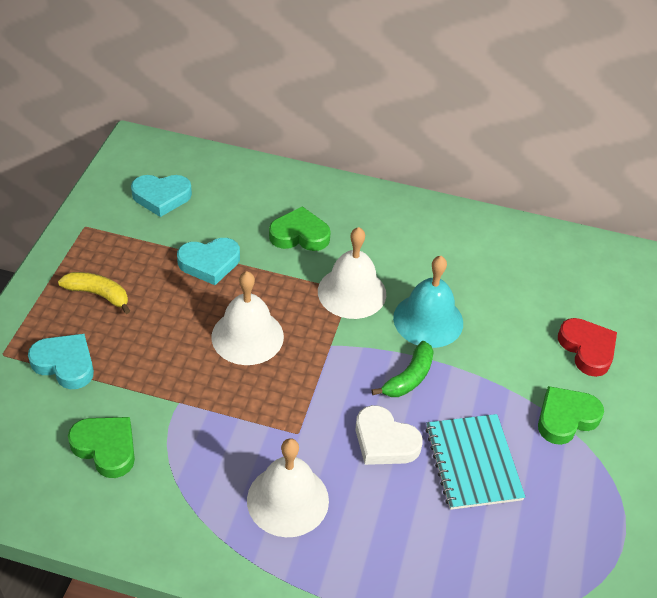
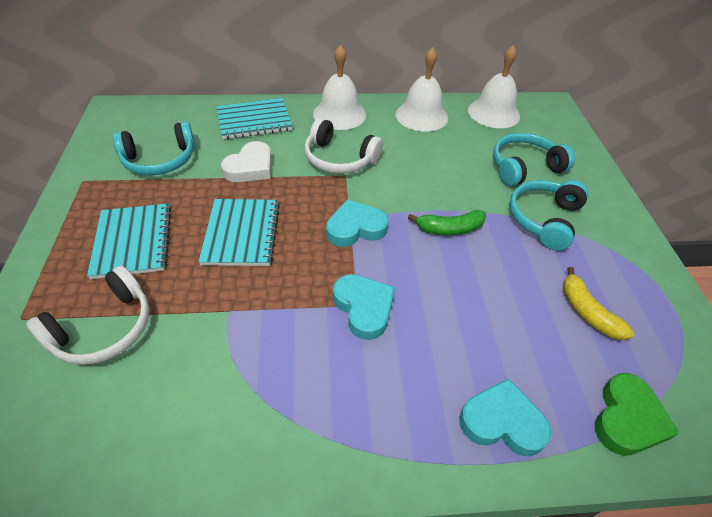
green heart: 3 -> 1
red heart: 1 -> 0
turquoise bell: 1 -> 0
turquoise headphones: 0 -> 3
turquoise notebook: 1 -> 3
white headphones: 0 -> 2

